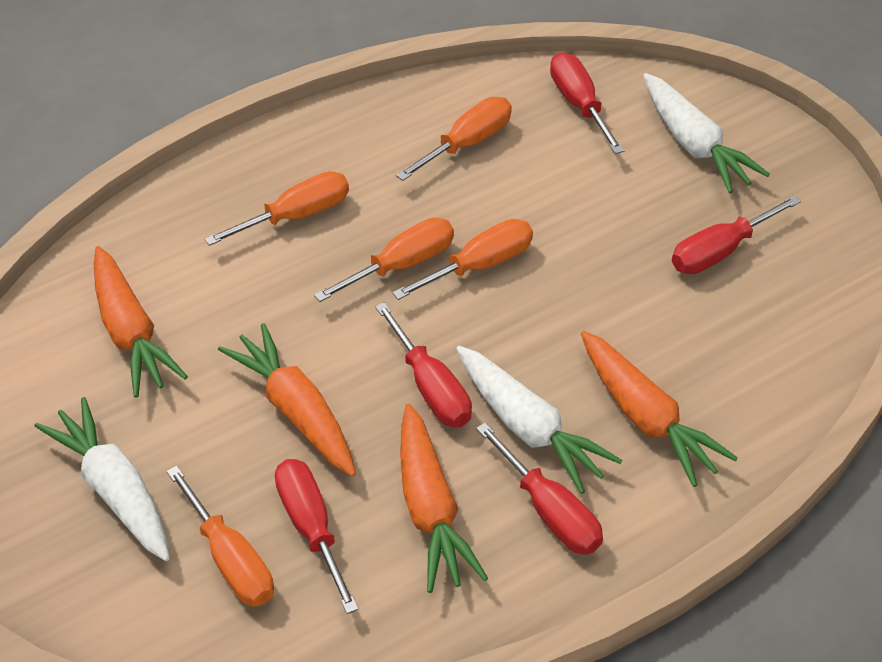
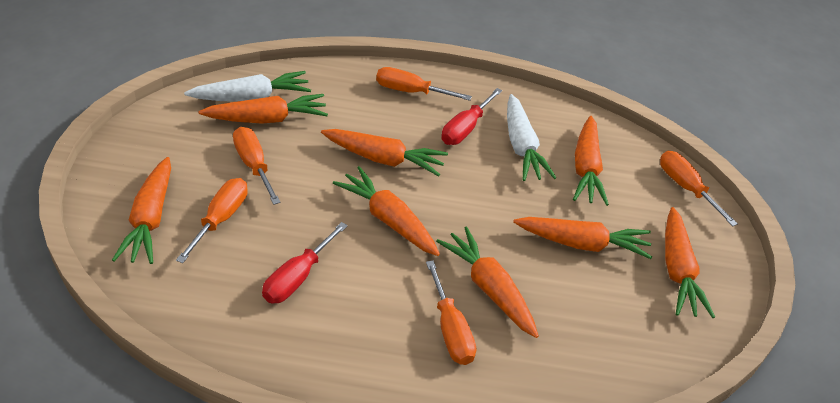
orange carrot: 4 -> 8
red screwdriver: 5 -> 2
white carrot: 3 -> 2

